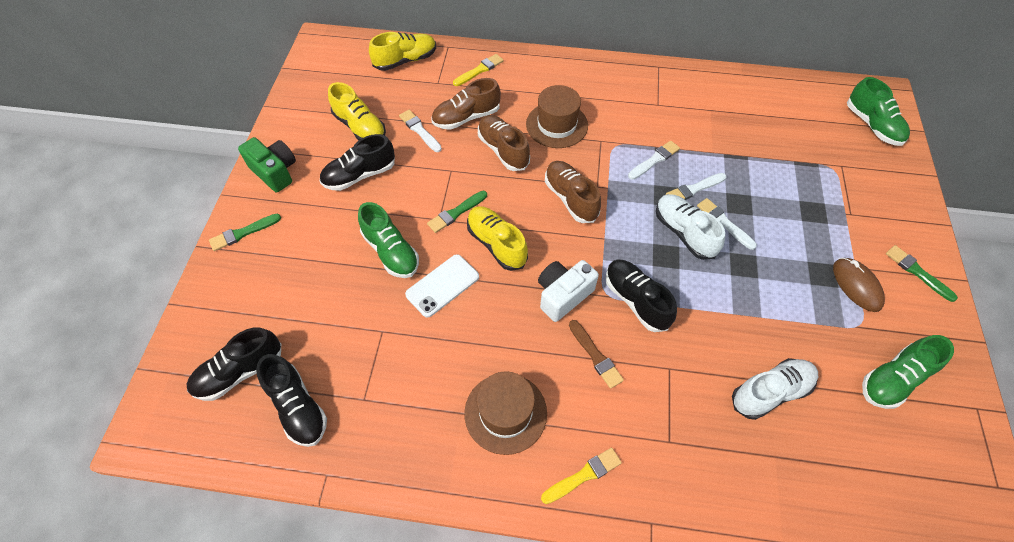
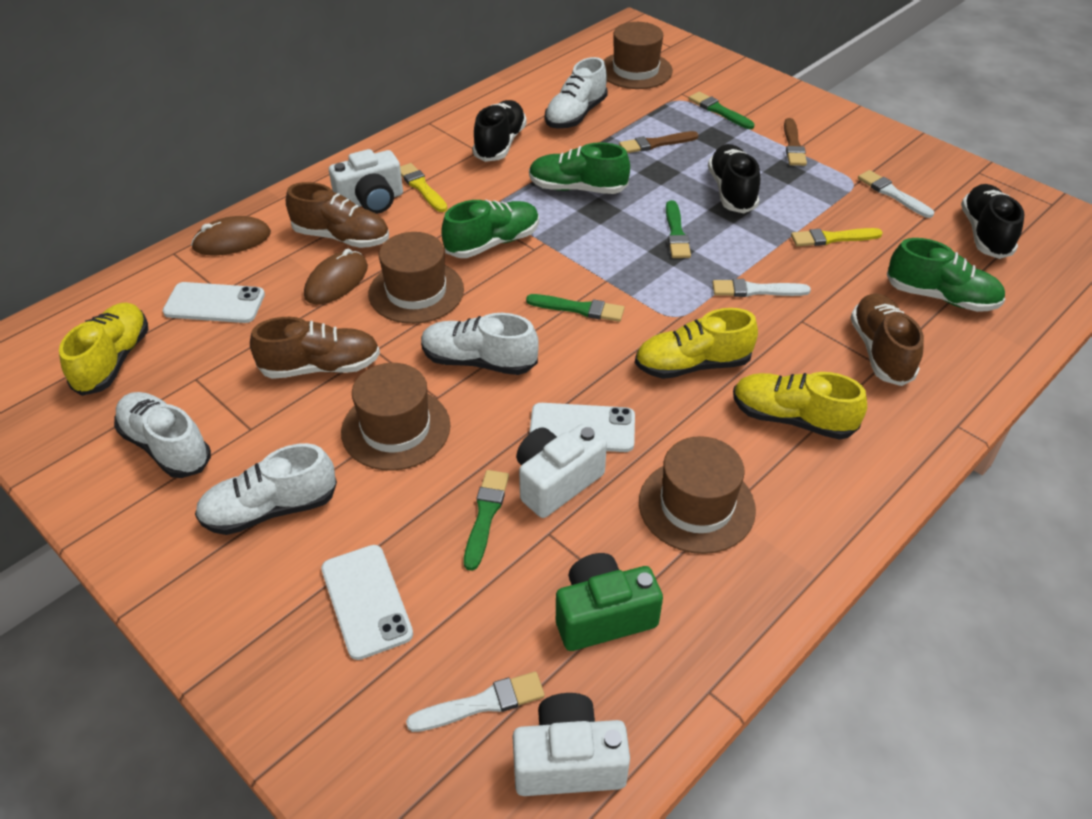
black shoe: 4 -> 3
brown brush: 1 -> 2
brown hat: 2 -> 4
brown mouse: 1 -> 2
green brush: 3 -> 4
white brush: 4 -> 3
white camera: 1 -> 3
white phone: 1 -> 3
white shoe: 2 -> 4

